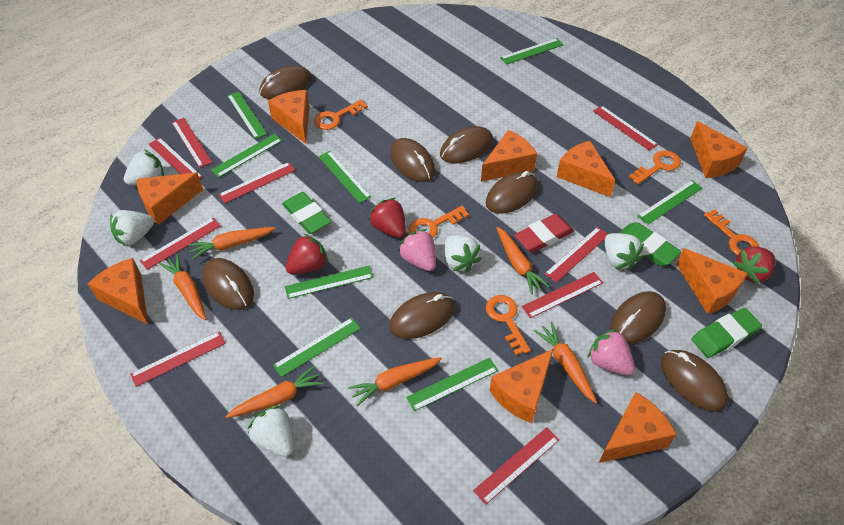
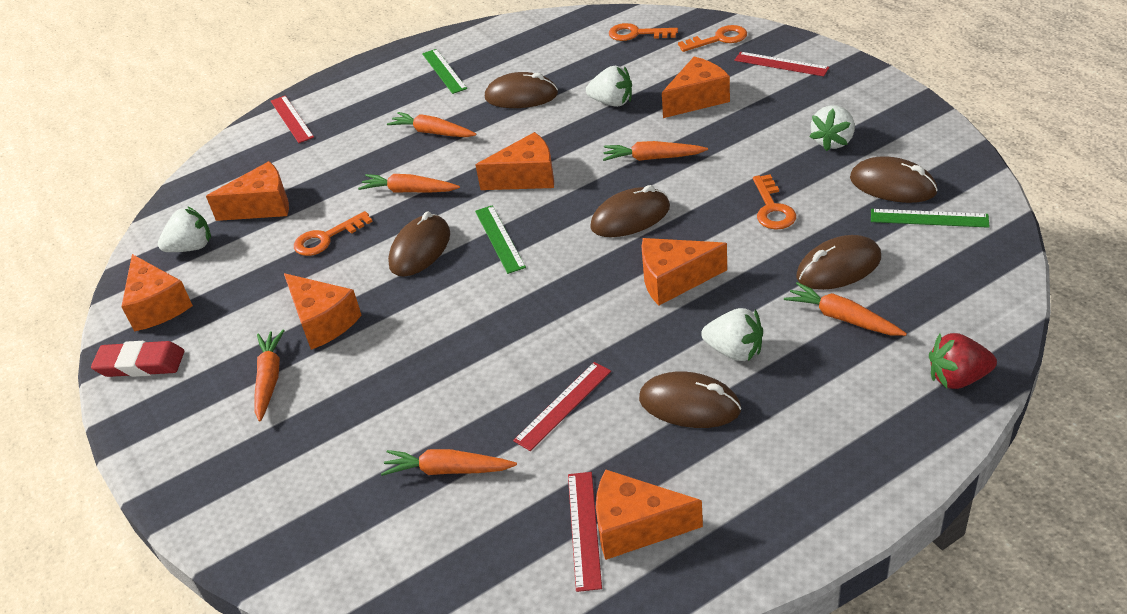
brown mouse: 8 -> 6
green eraser: 3 -> 0
green ruler: 8 -> 3
orange cheese: 9 -> 7
orange key: 5 -> 4
pink strawberry: 2 -> 0
red ruler: 9 -> 4
red strawberry: 3 -> 1
white strawberry: 5 -> 4

